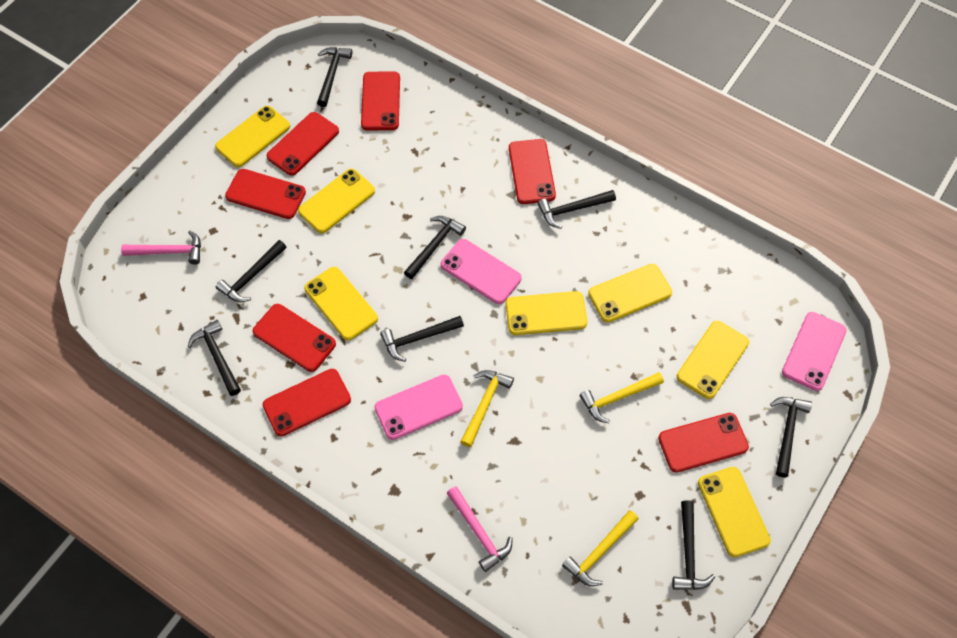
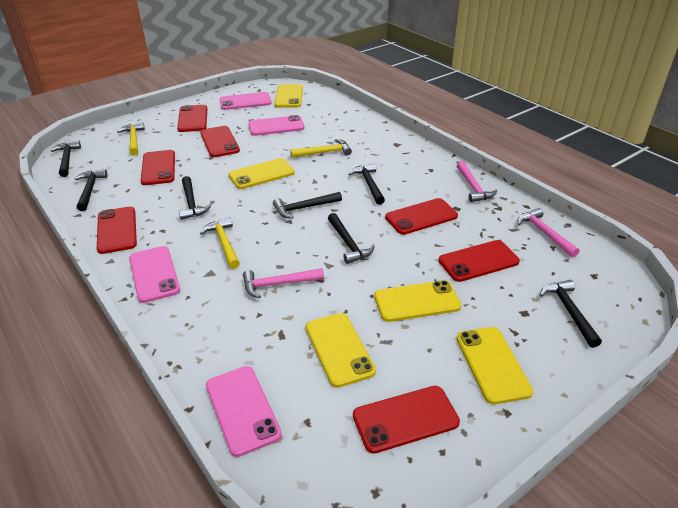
black hammer: 8 -> 7
pink hammer: 2 -> 3
pink phone: 3 -> 4
yellow phone: 7 -> 5

